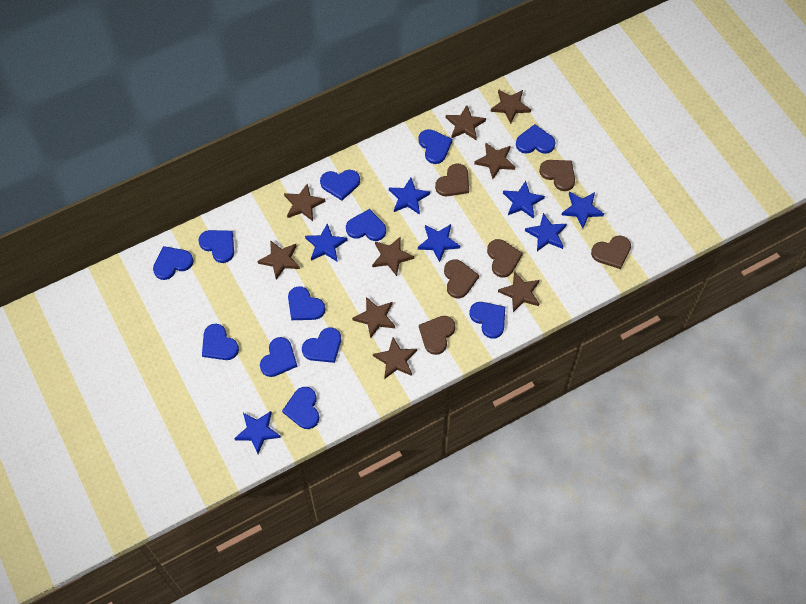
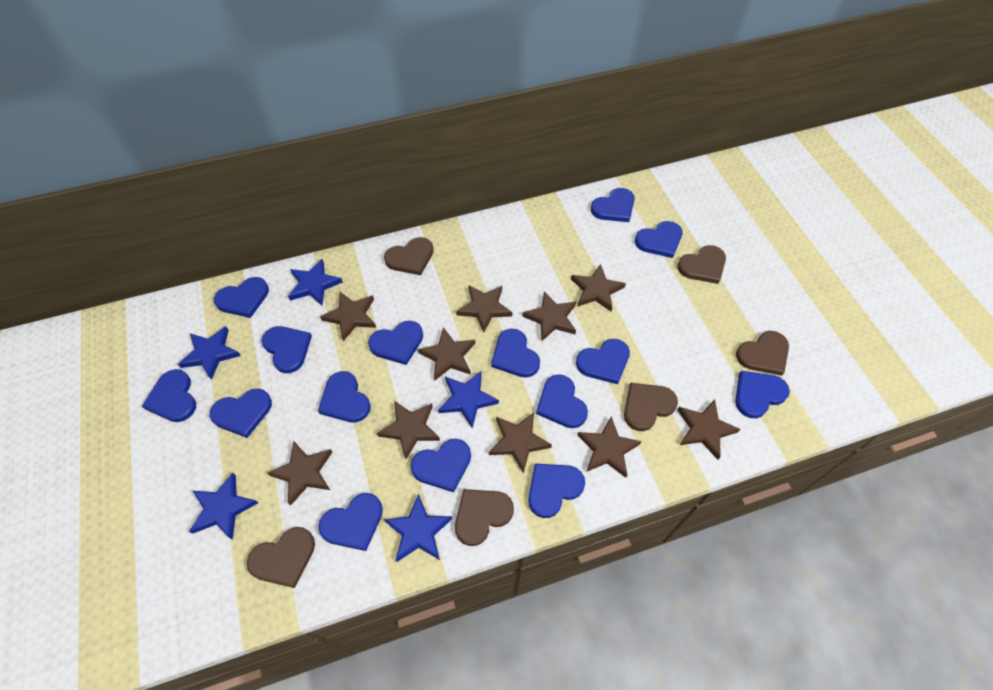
blue heart: 12 -> 15
blue star: 7 -> 5
brown star: 9 -> 10

